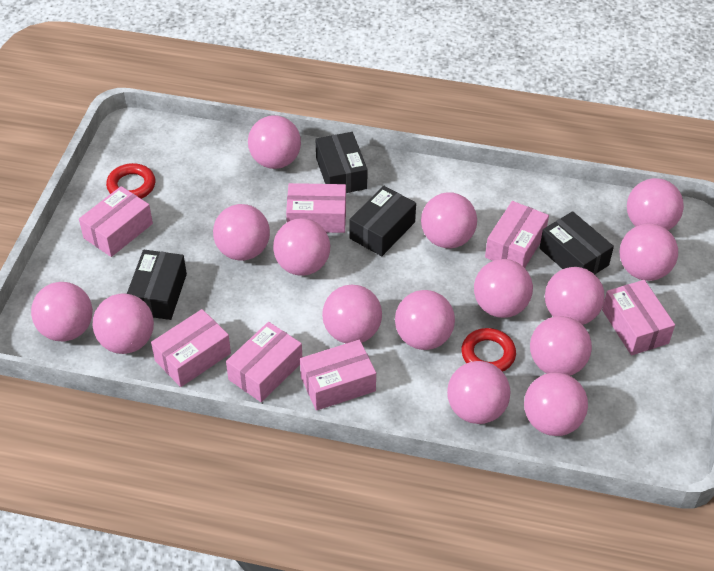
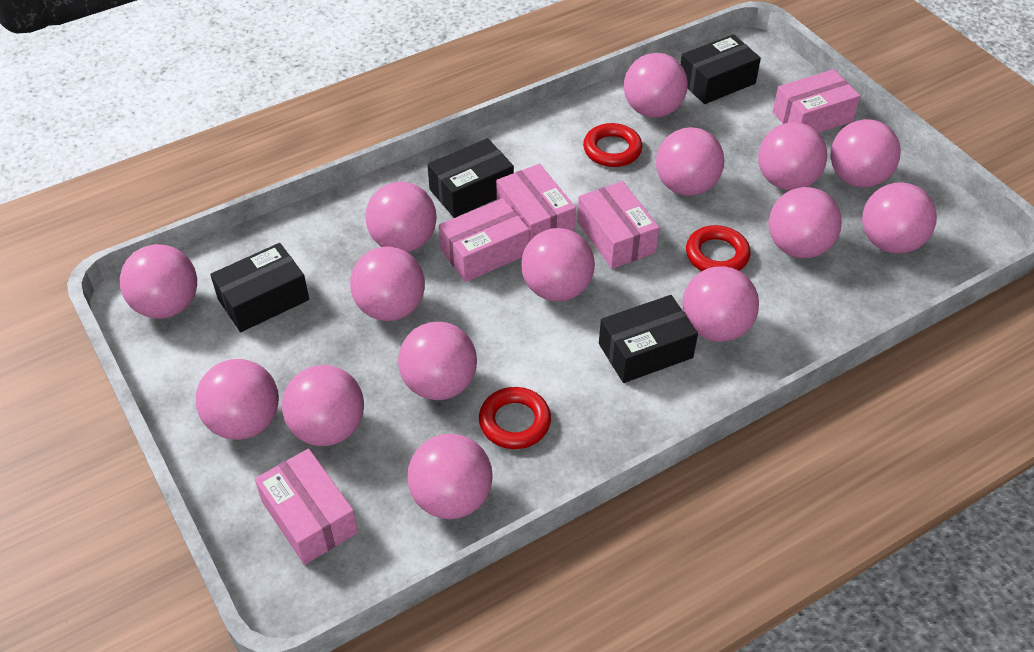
pink box: 7 -> 5
red ring: 2 -> 3

